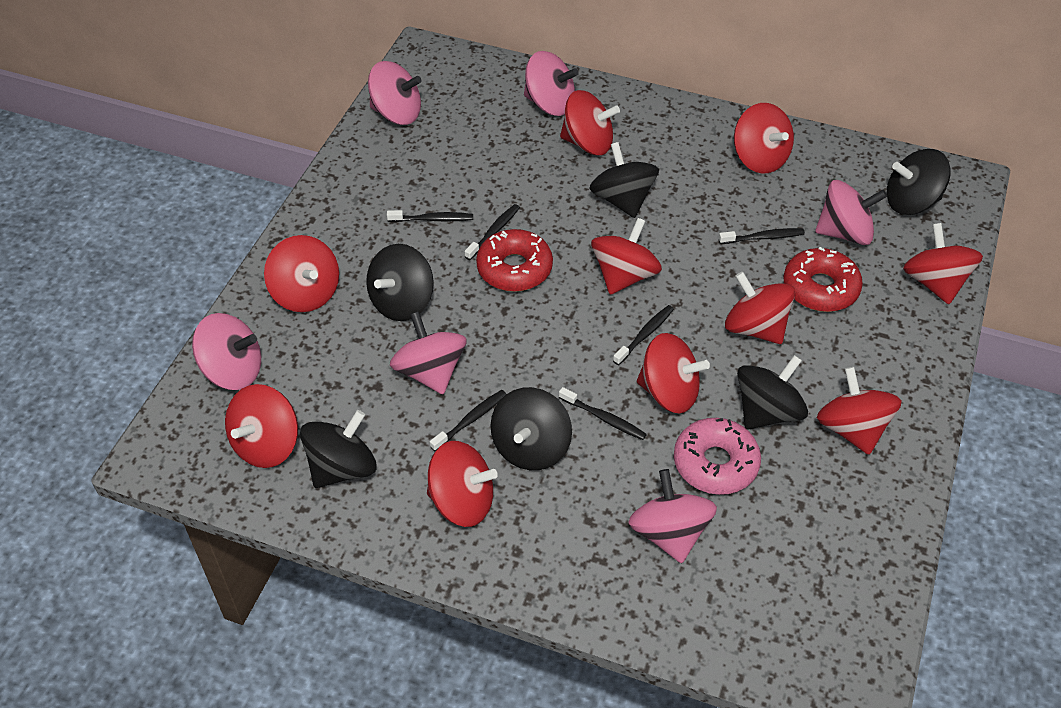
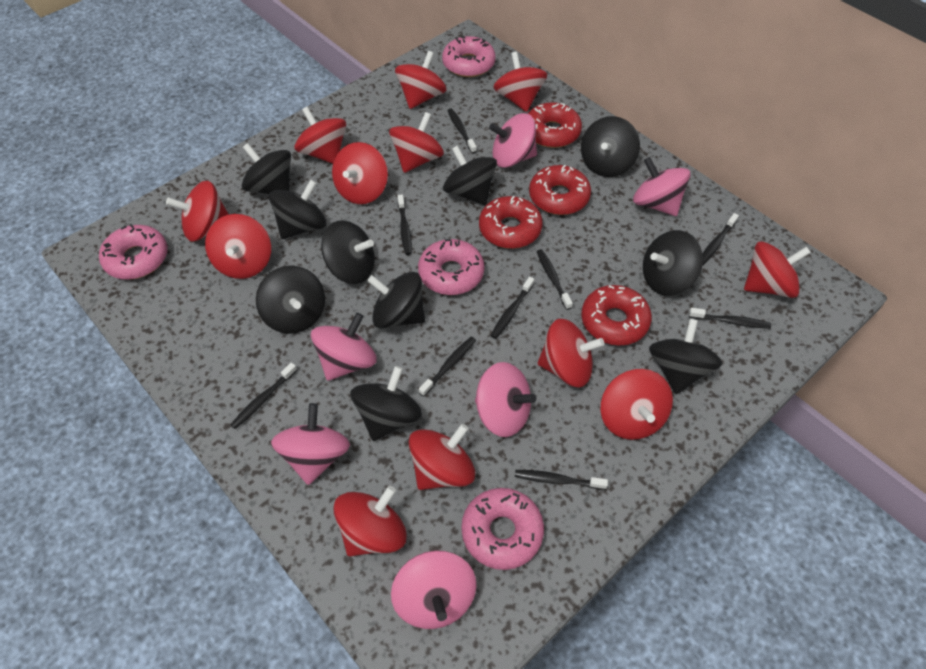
black spinning top: 6 -> 10
black toothbrush: 6 -> 9
pink donut: 1 -> 4
red donut: 2 -> 4
red spinning top: 10 -> 12

